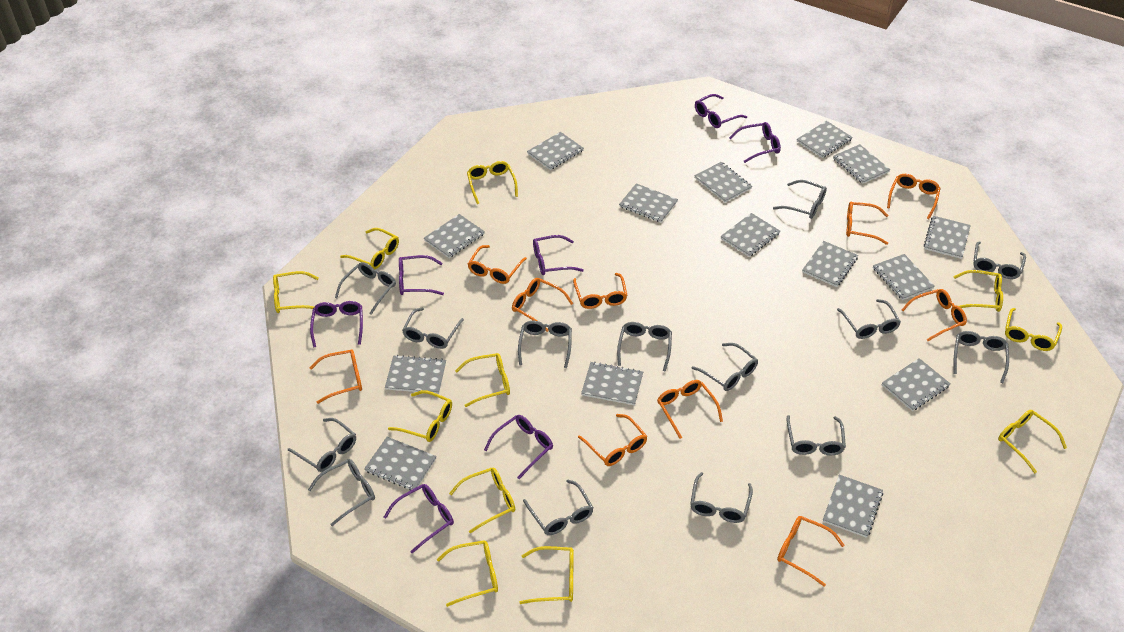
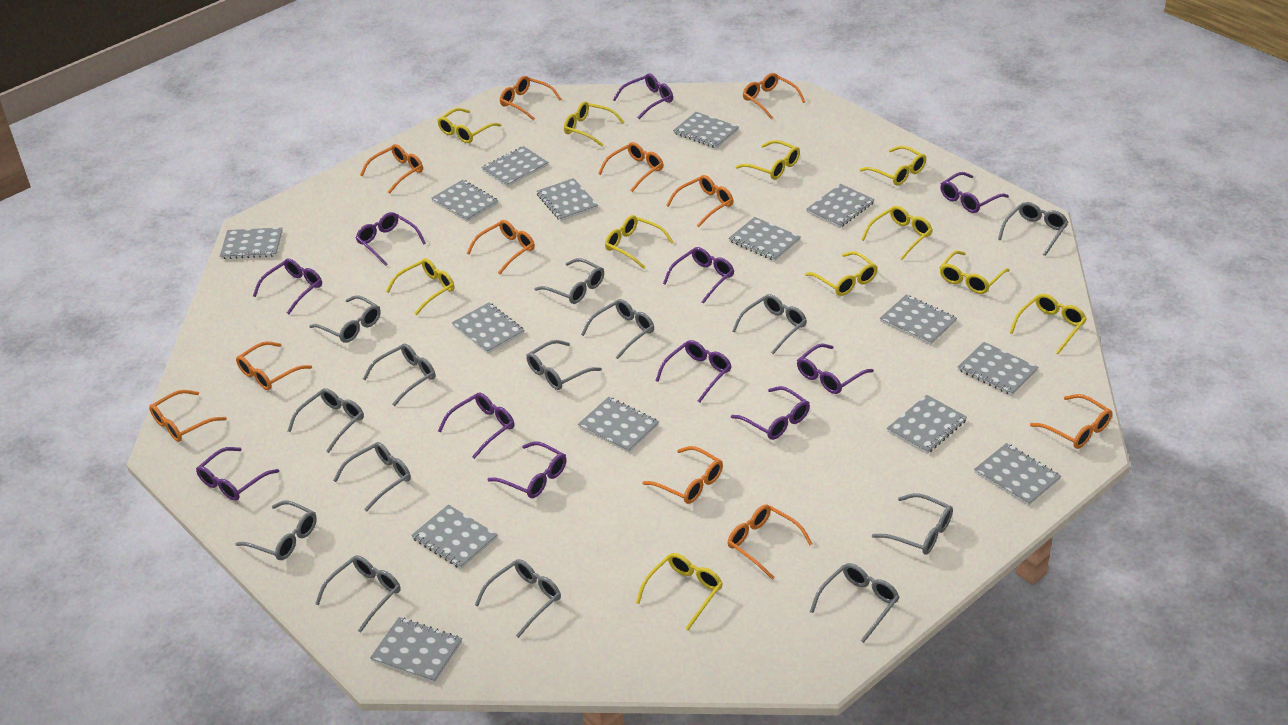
orange glasses: 10 -> 11
purple glasses: 7 -> 11

